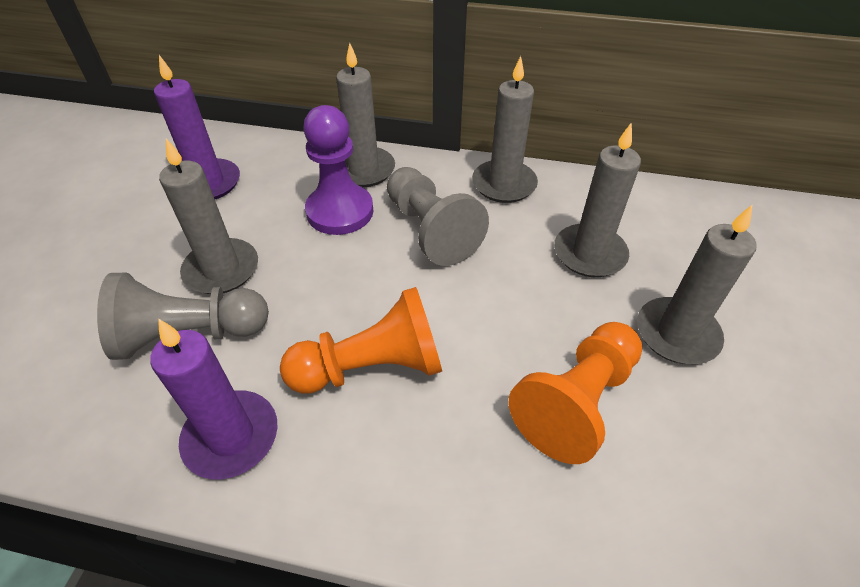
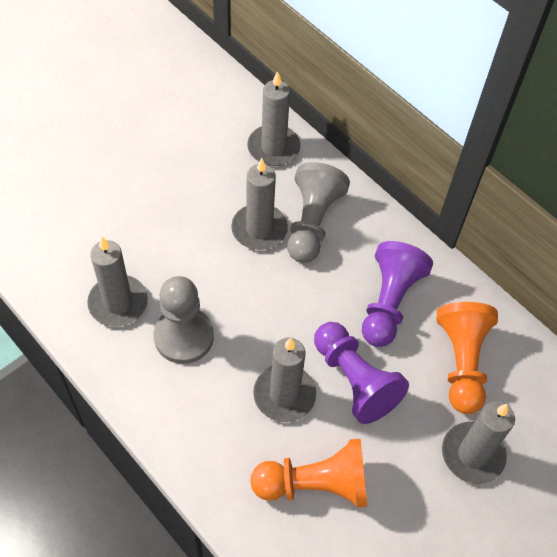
purple candle: 2 -> 0
purple pawn: 1 -> 2

